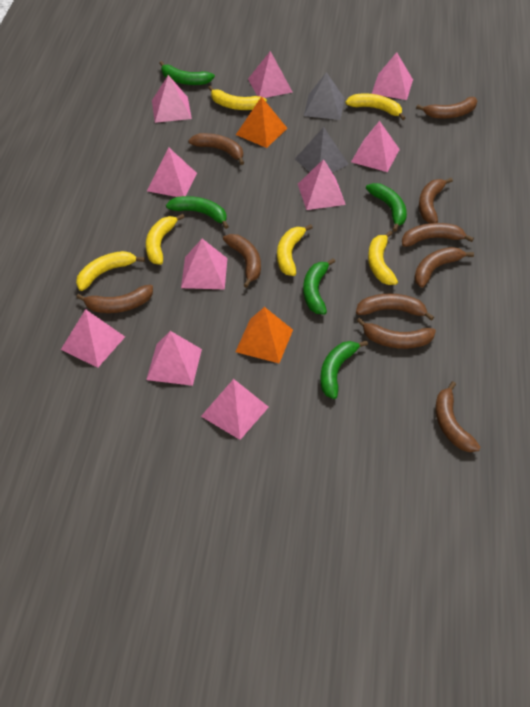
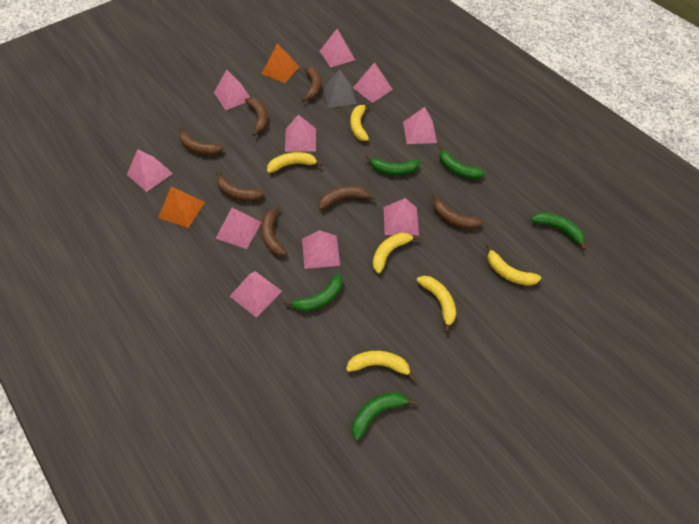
brown banana: 10 -> 7
grey pyramid: 2 -> 1

